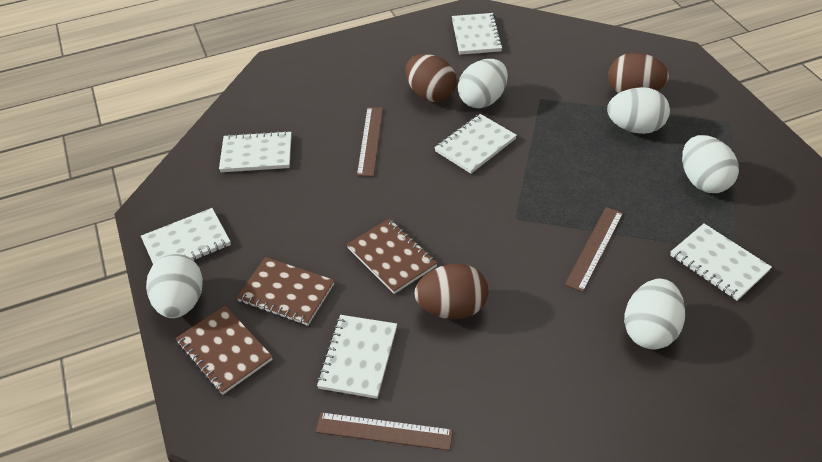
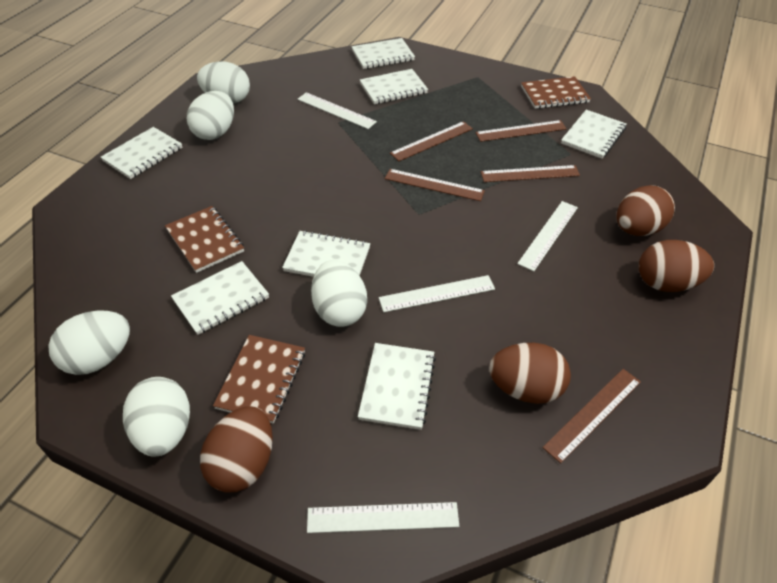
brown egg: 3 -> 4
brown ruler: 3 -> 5
white notebook: 6 -> 7
white ruler: 0 -> 4

